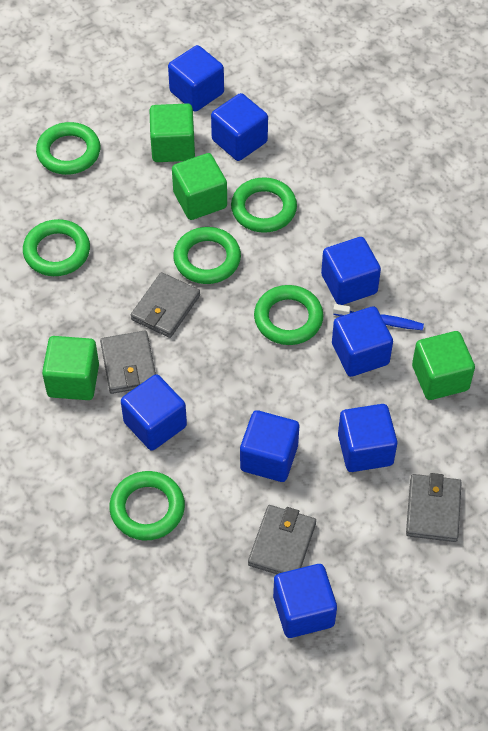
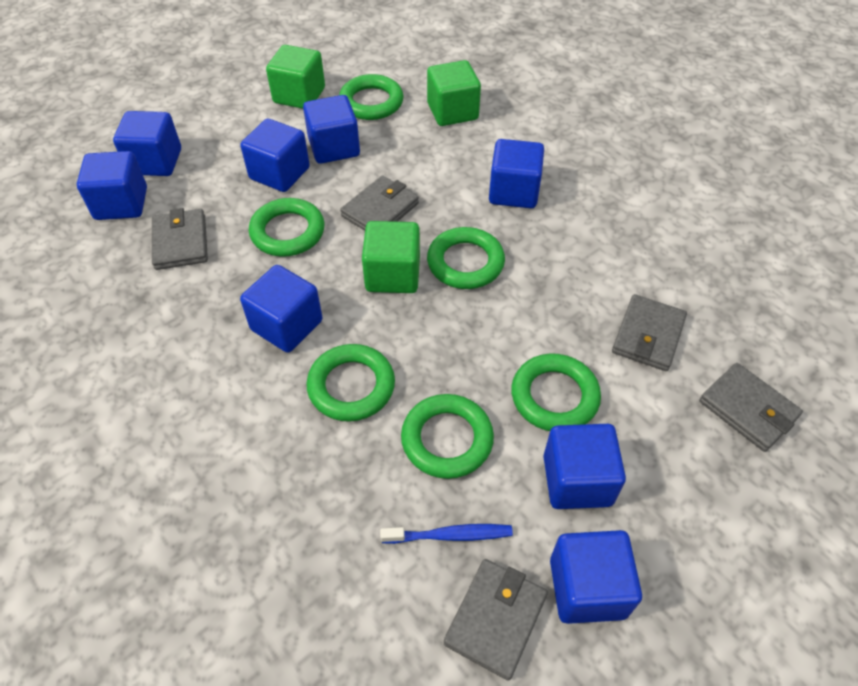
green cube: 4 -> 3
grey wallet: 4 -> 5

